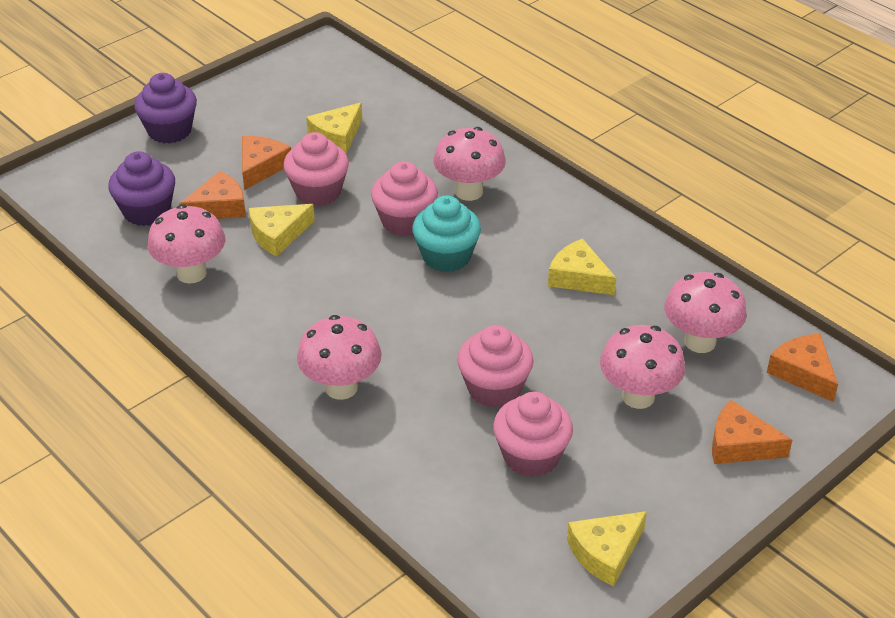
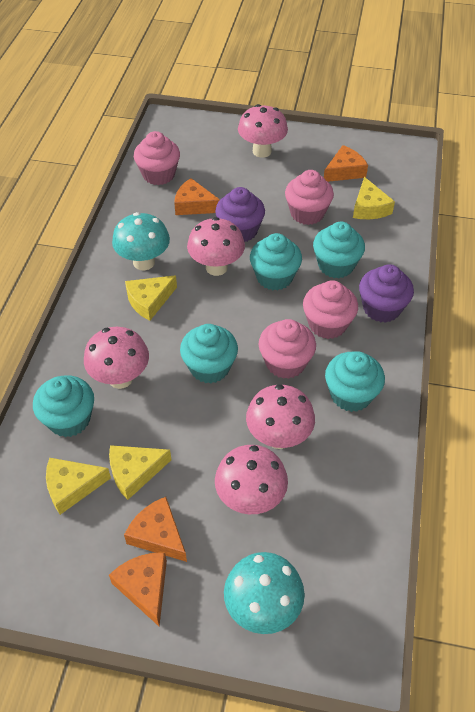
turquoise cupcake: 1 -> 5
turquoise mushroom: 0 -> 2

